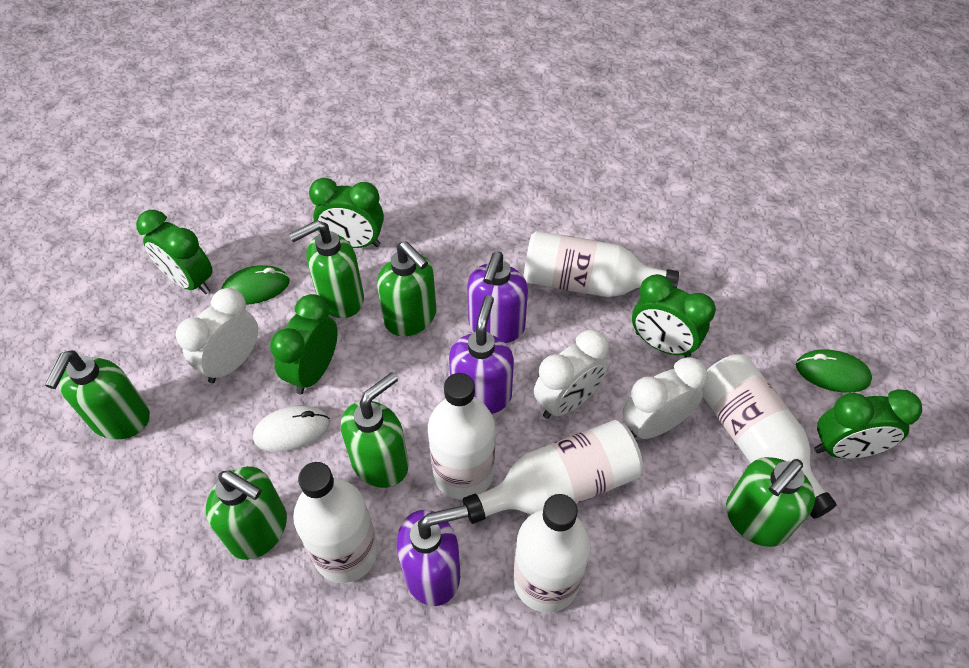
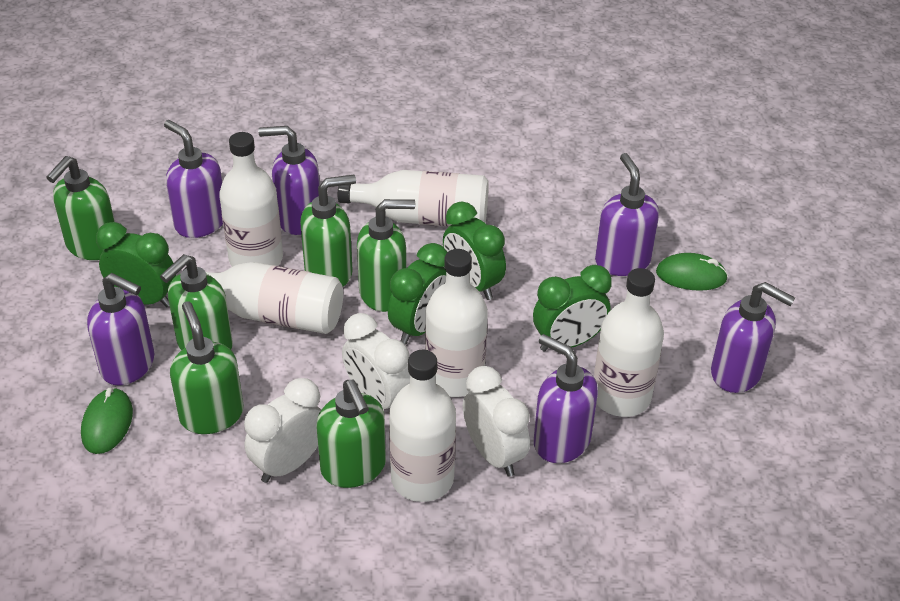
green clock: 5 -> 4
purple soap dispenser: 3 -> 6
white mouse: 1 -> 0

